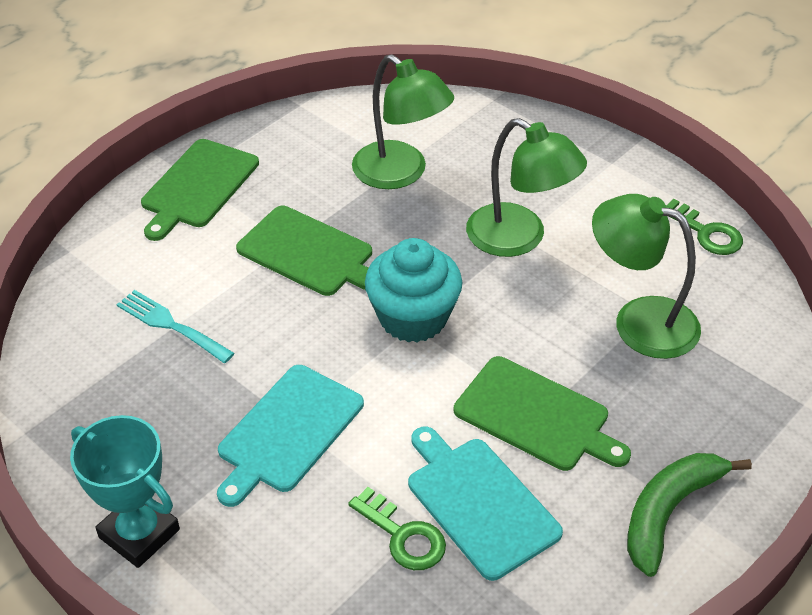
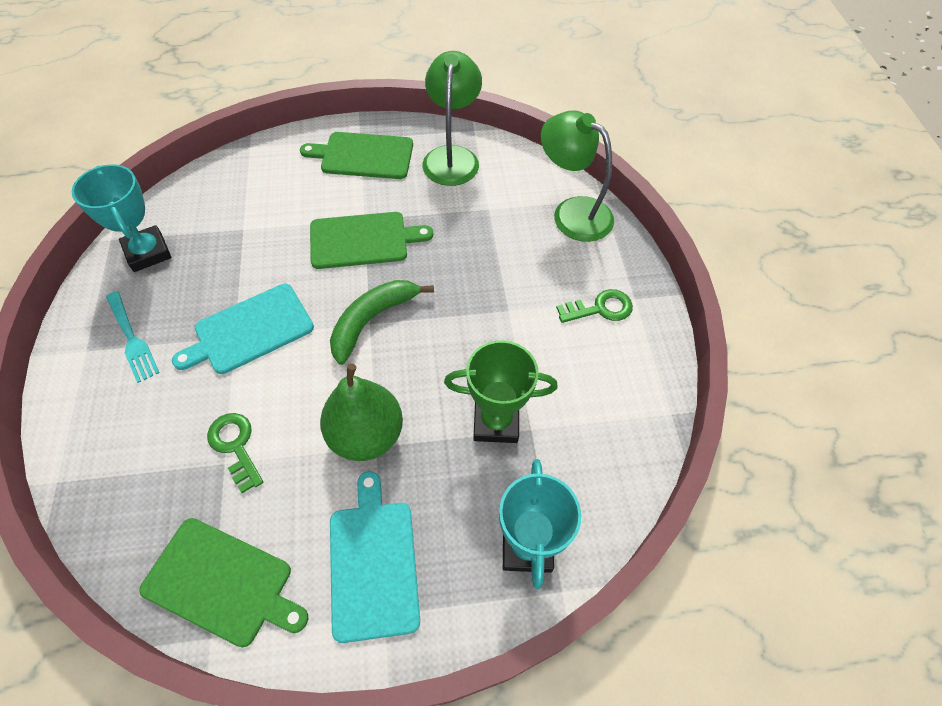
green lamp: 3 -> 2
green pear: 0 -> 1
green trophy: 0 -> 1
turquoise cupcake: 1 -> 0
turquoise trophy: 1 -> 2

